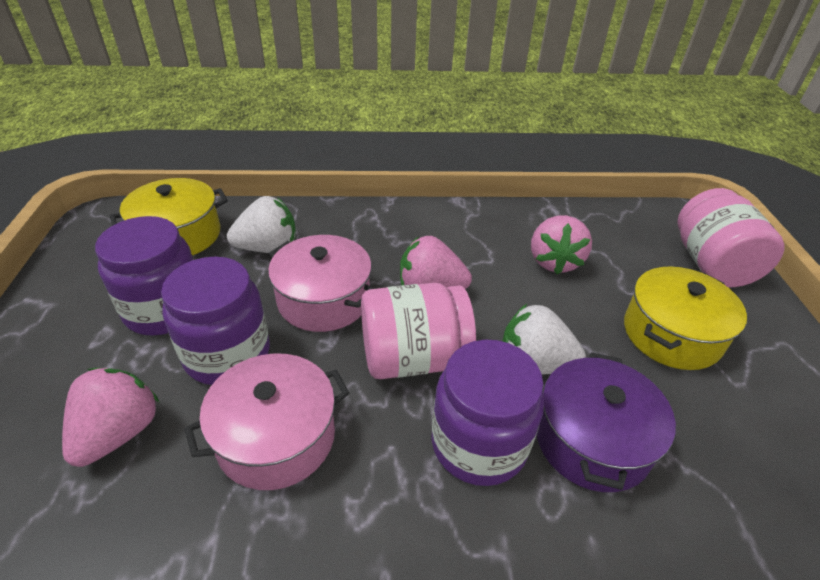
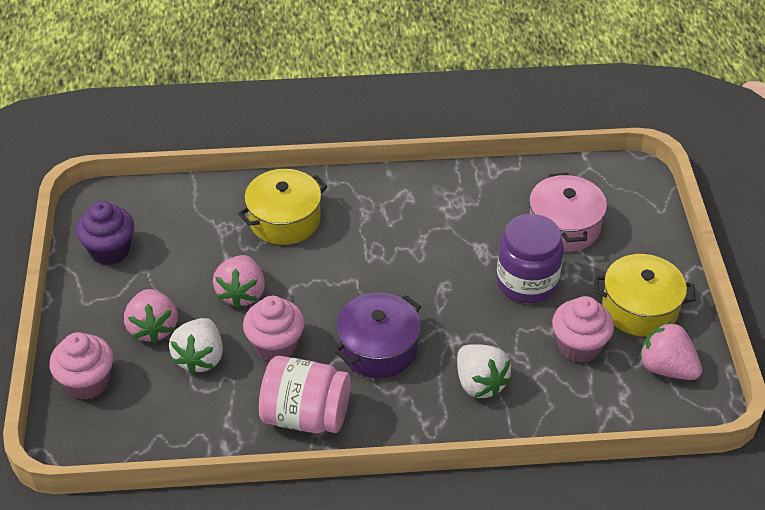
pink cupcake: 0 -> 3
pink jar: 2 -> 1
pink pot: 2 -> 1
purple cupcake: 0 -> 1
purple jar: 3 -> 1

